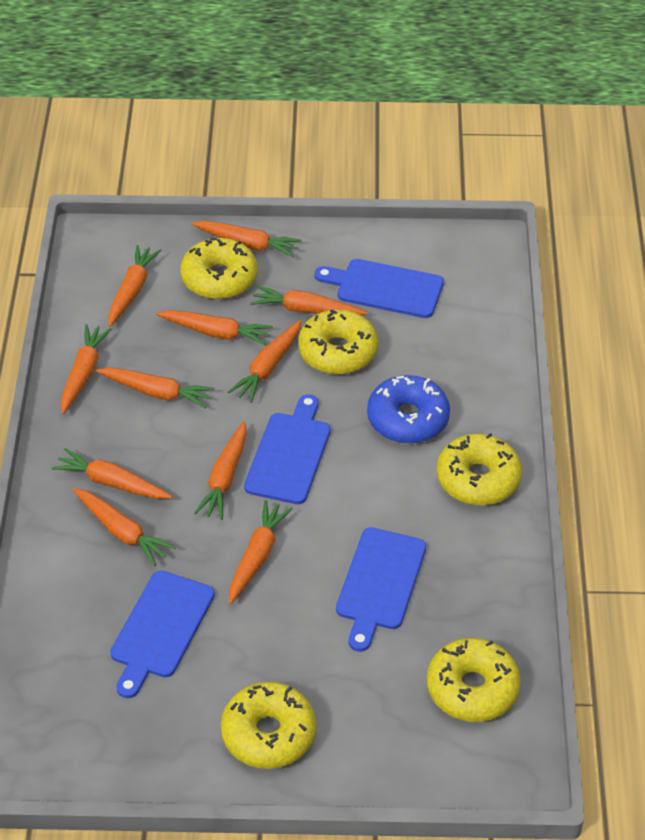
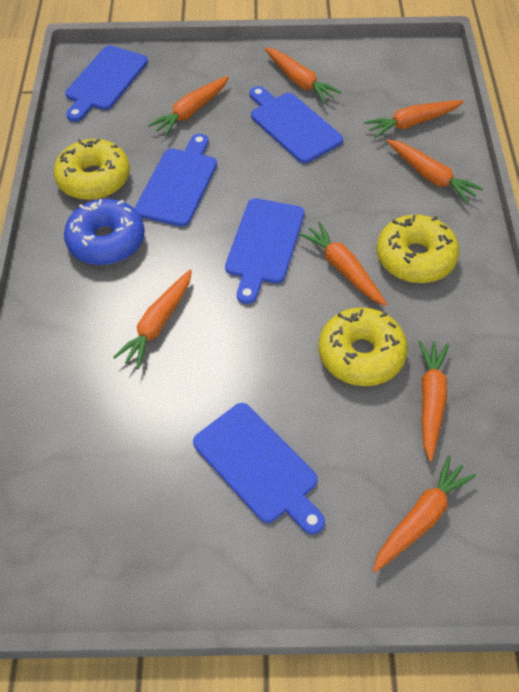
blue cutting board: 4 -> 5
orange carrot: 11 -> 8
yellow donut: 5 -> 3

